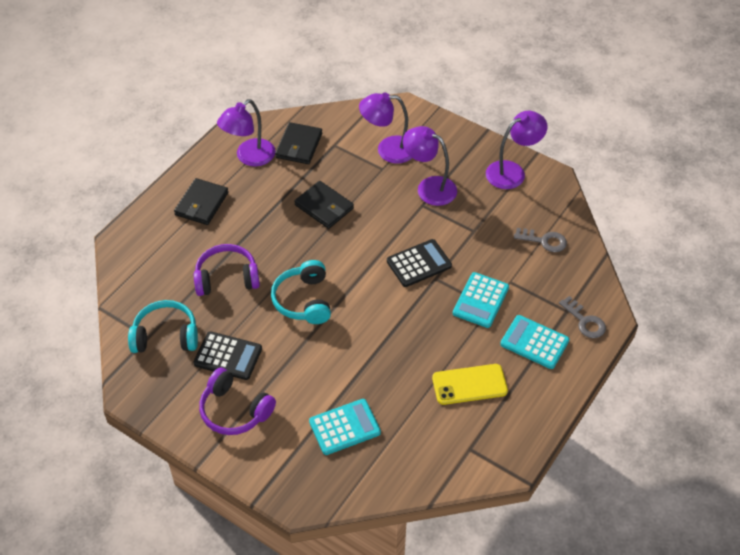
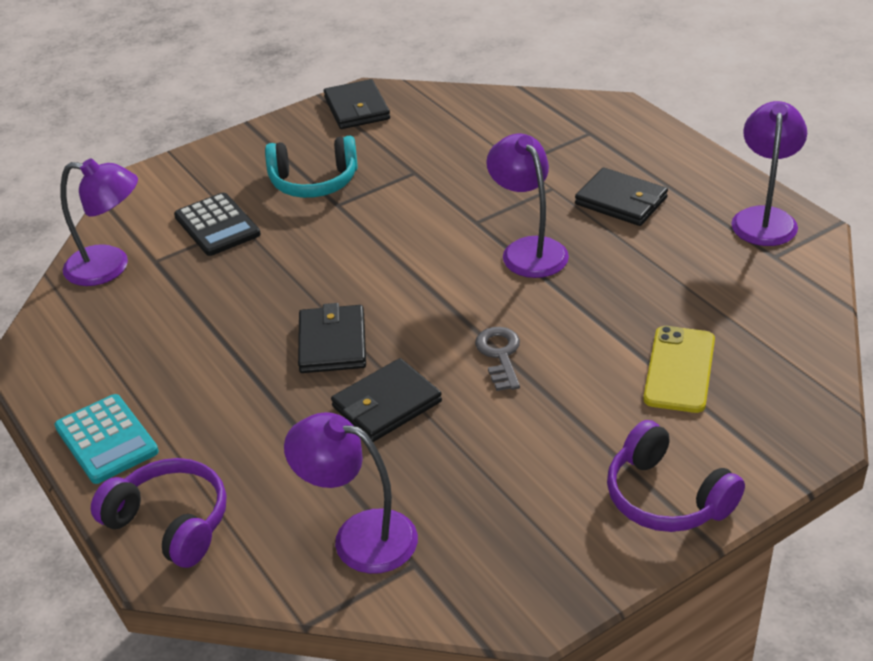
black calculator: 2 -> 1
black wallet: 3 -> 4
grey key: 2 -> 1
turquoise calculator: 3 -> 1
turquoise headphones: 2 -> 1

